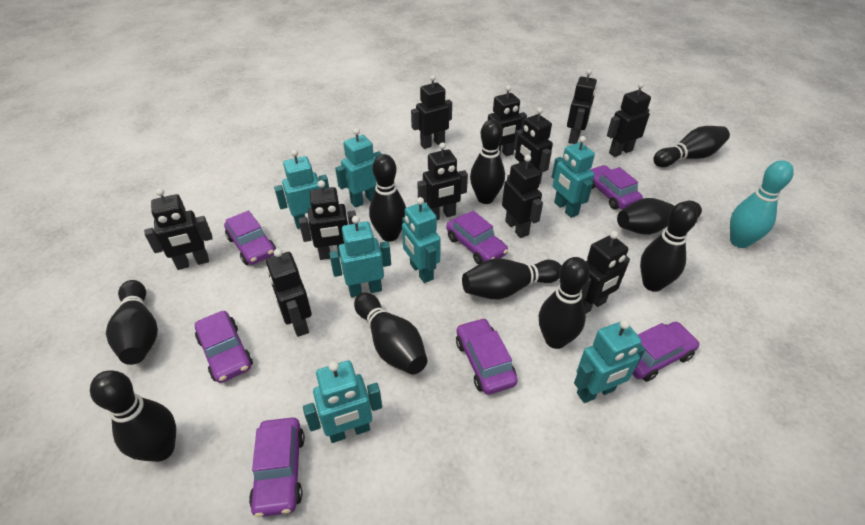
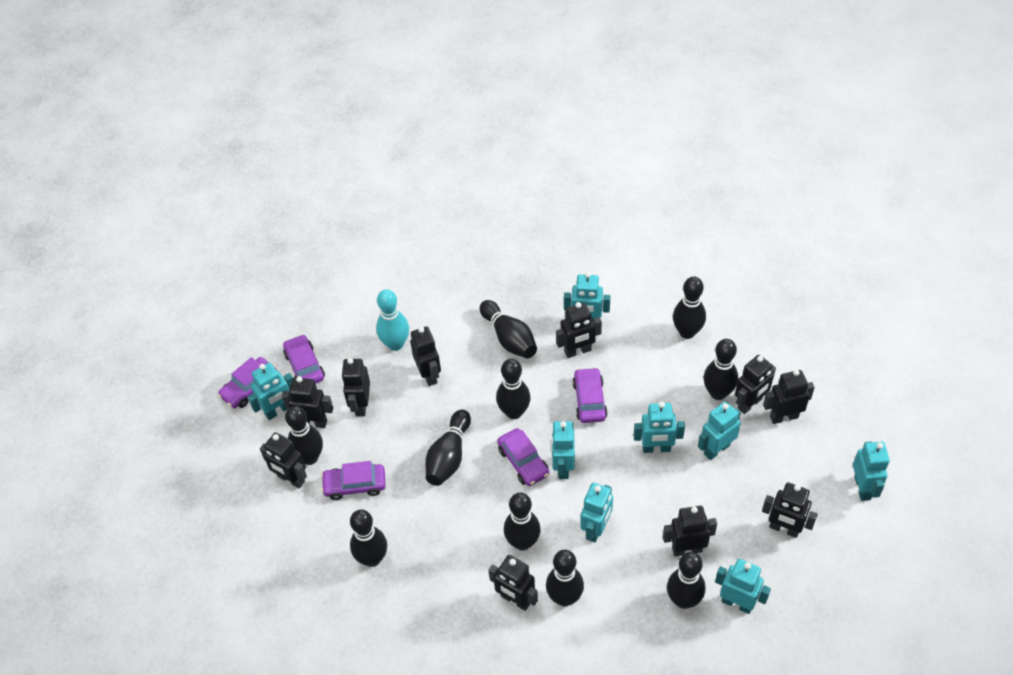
black robot: 11 -> 10
purple car: 7 -> 5
turquoise robot: 7 -> 8

